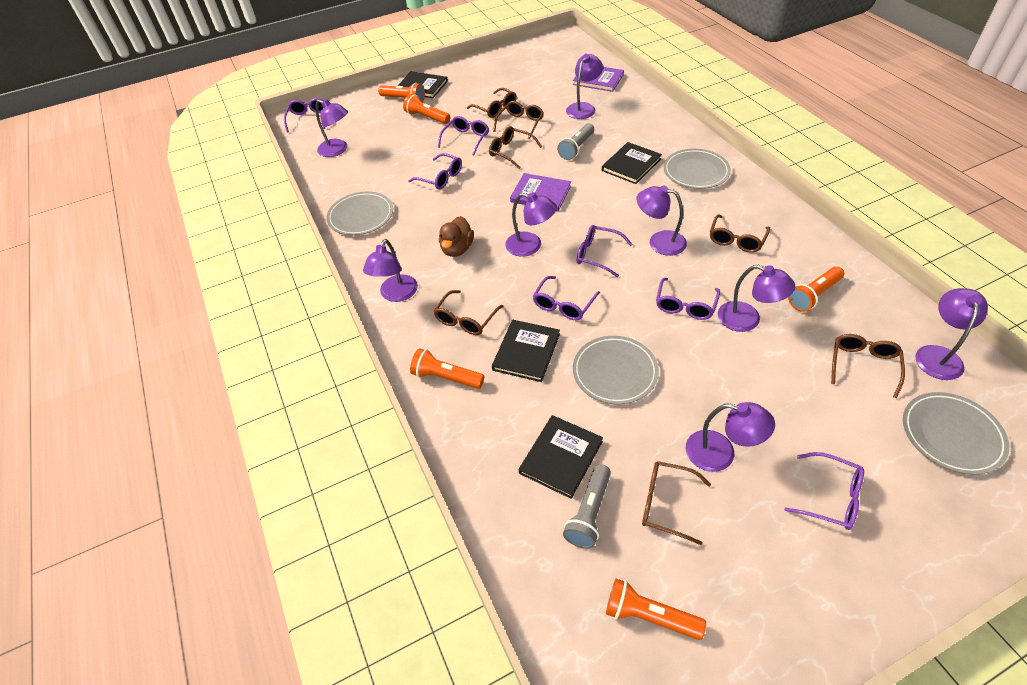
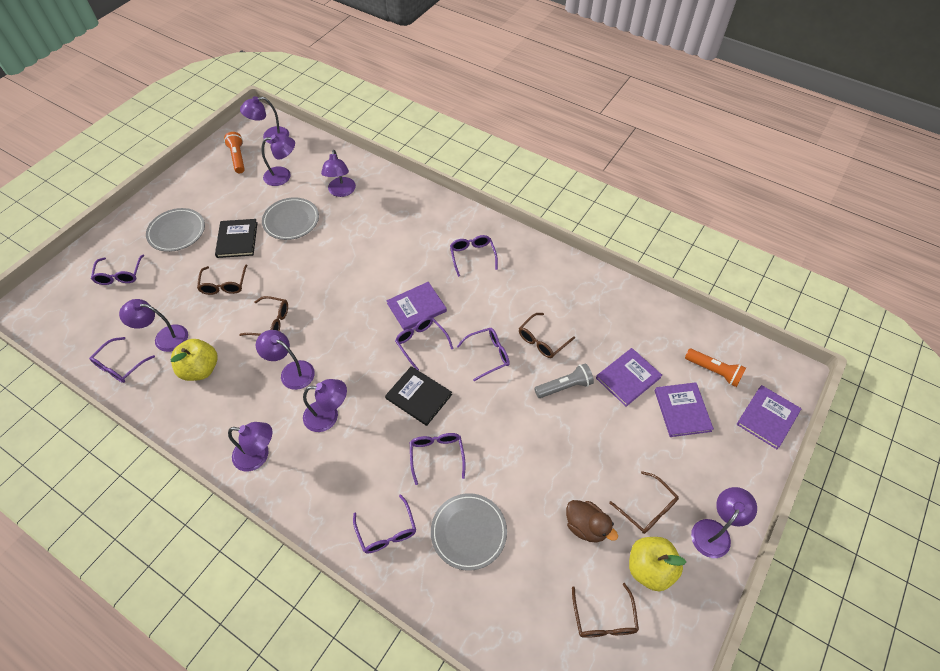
black book: 4 -> 2
brown glasses: 7 -> 5
grey flashlight: 2 -> 1
grey plate: 4 -> 3
orange flashlight: 5 -> 2
purple book: 2 -> 4
yellow apple: 0 -> 2

